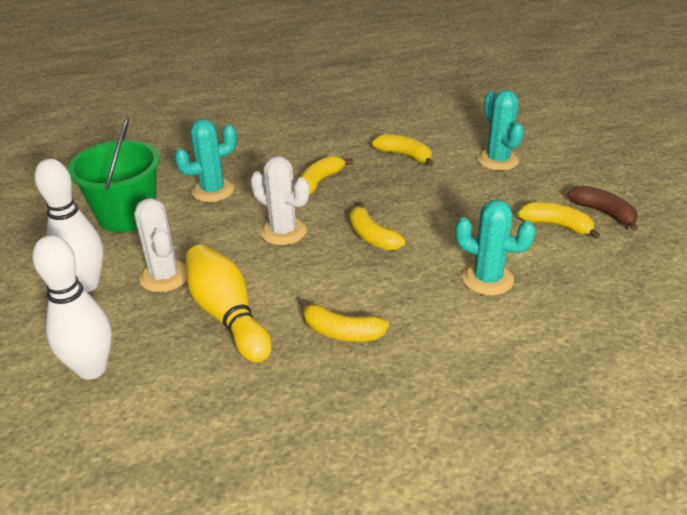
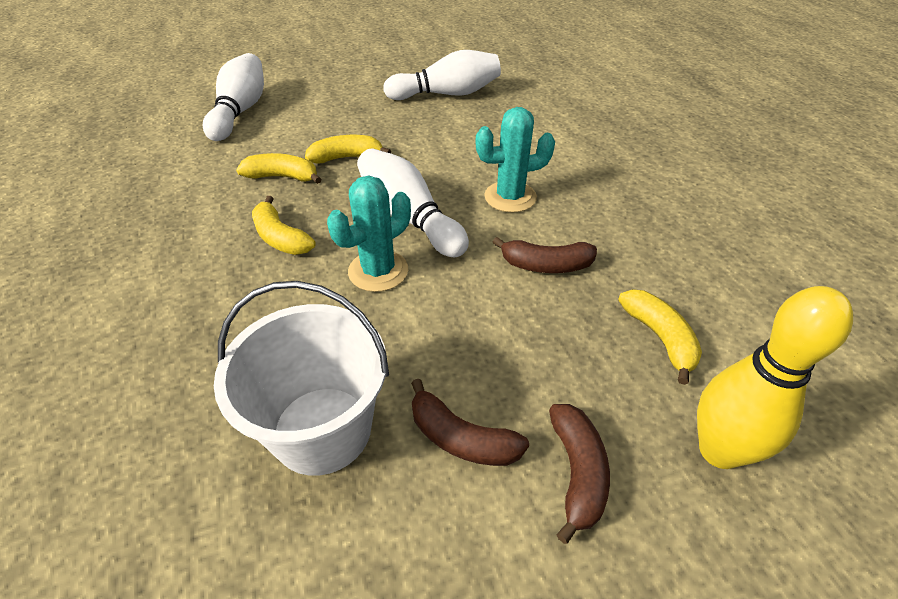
brown banana: 1 -> 3
green bucket: 1 -> 0
turquoise cactus: 3 -> 2
white bowling pin: 2 -> 3
white bucket: 0 -> 1
white cactus: 2 -> 0
yellow banana: 5 -> 4

